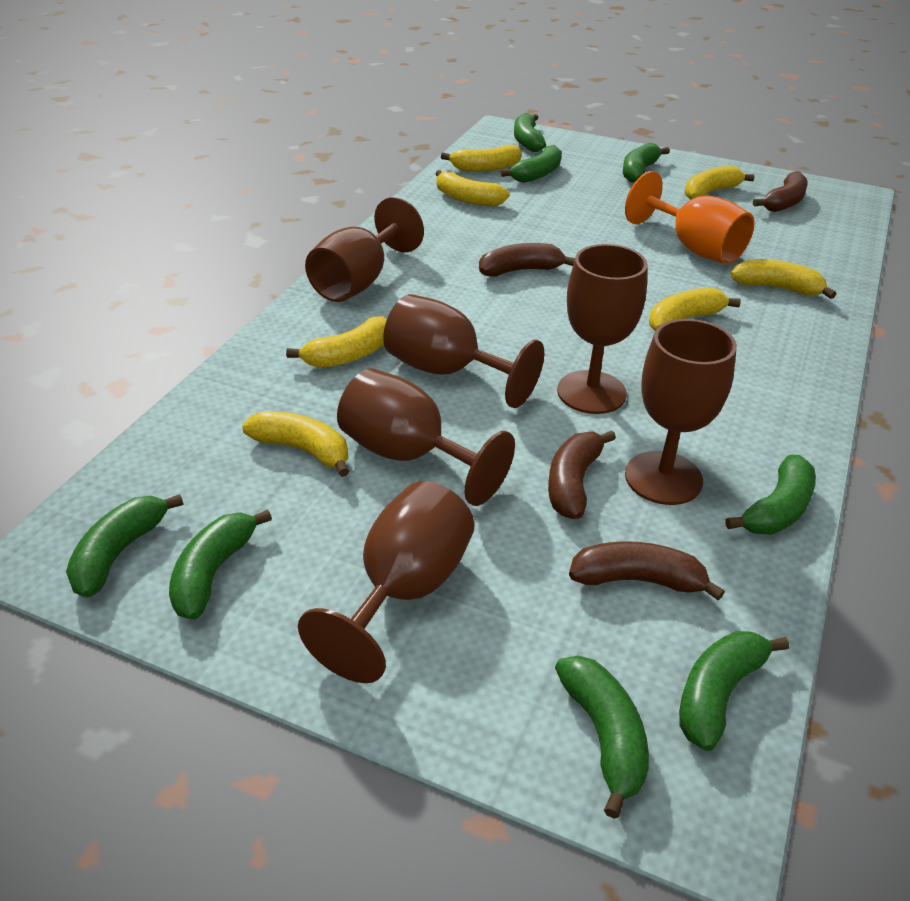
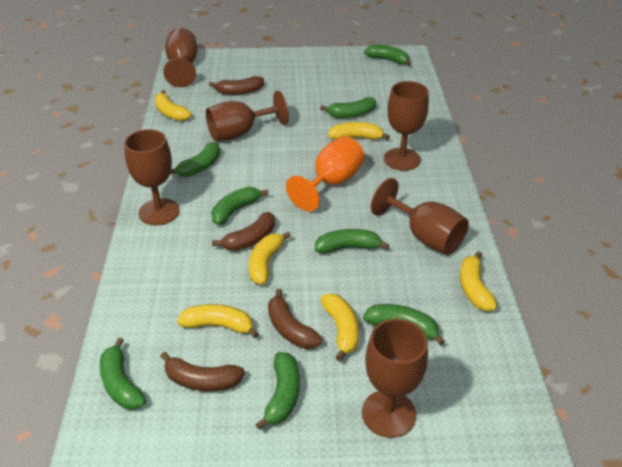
yellow banana: 7 -> 6

